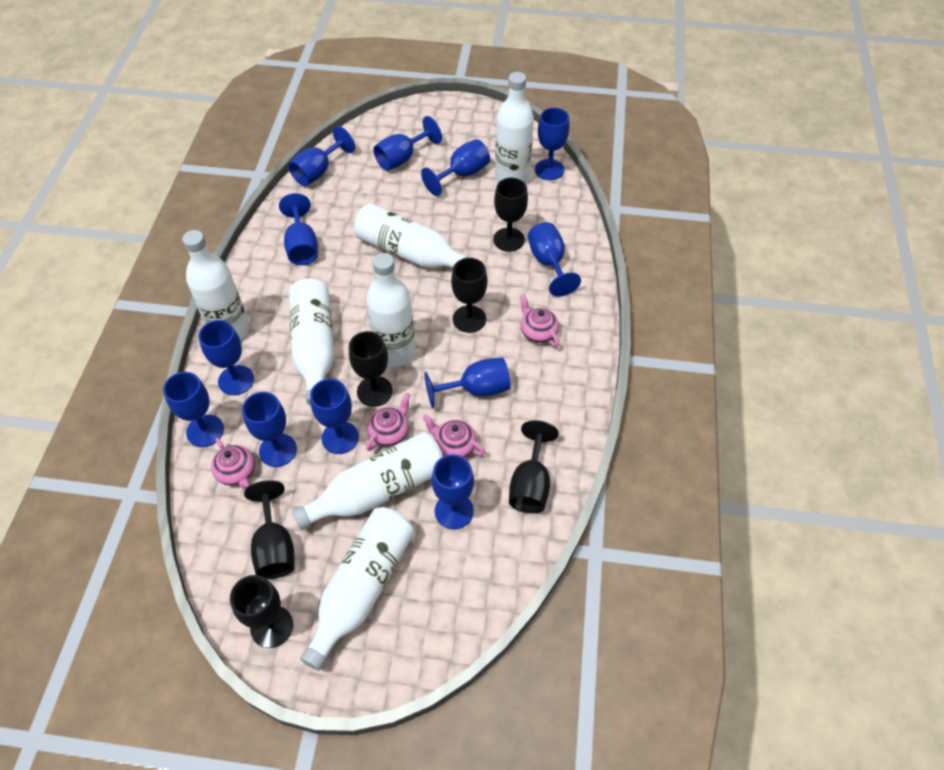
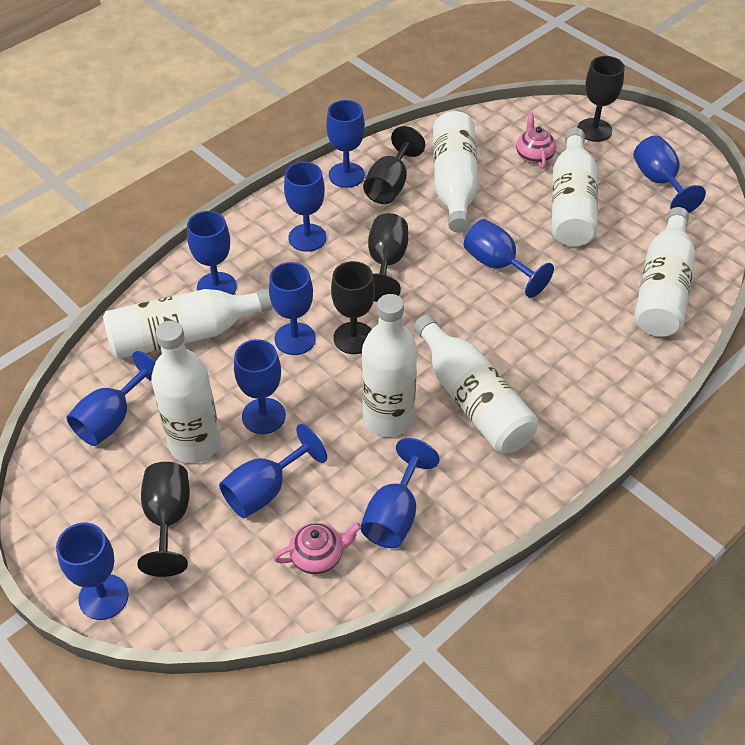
black goblet: 6 -> 5
blue goblet: 12 -> 11
pink teapot: 4 -> 2

